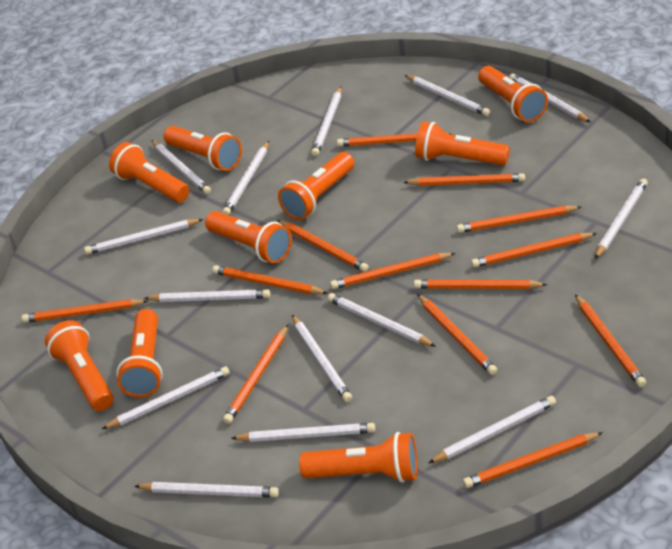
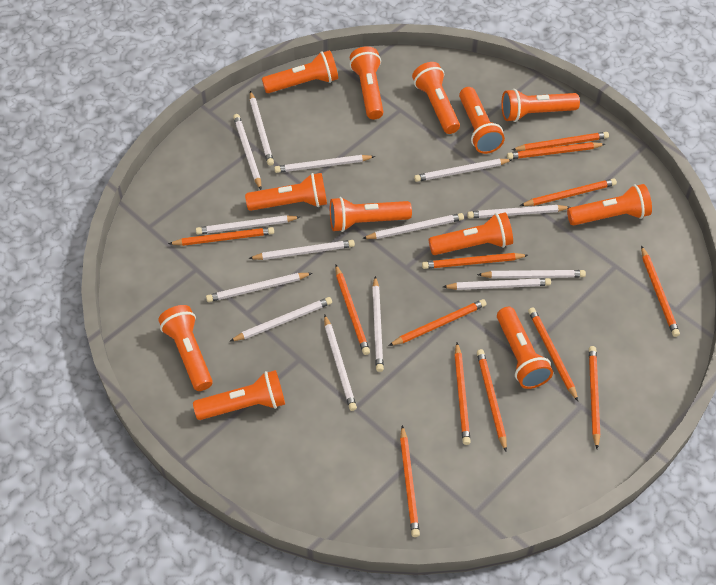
orange flashlight: 9 -> 12

